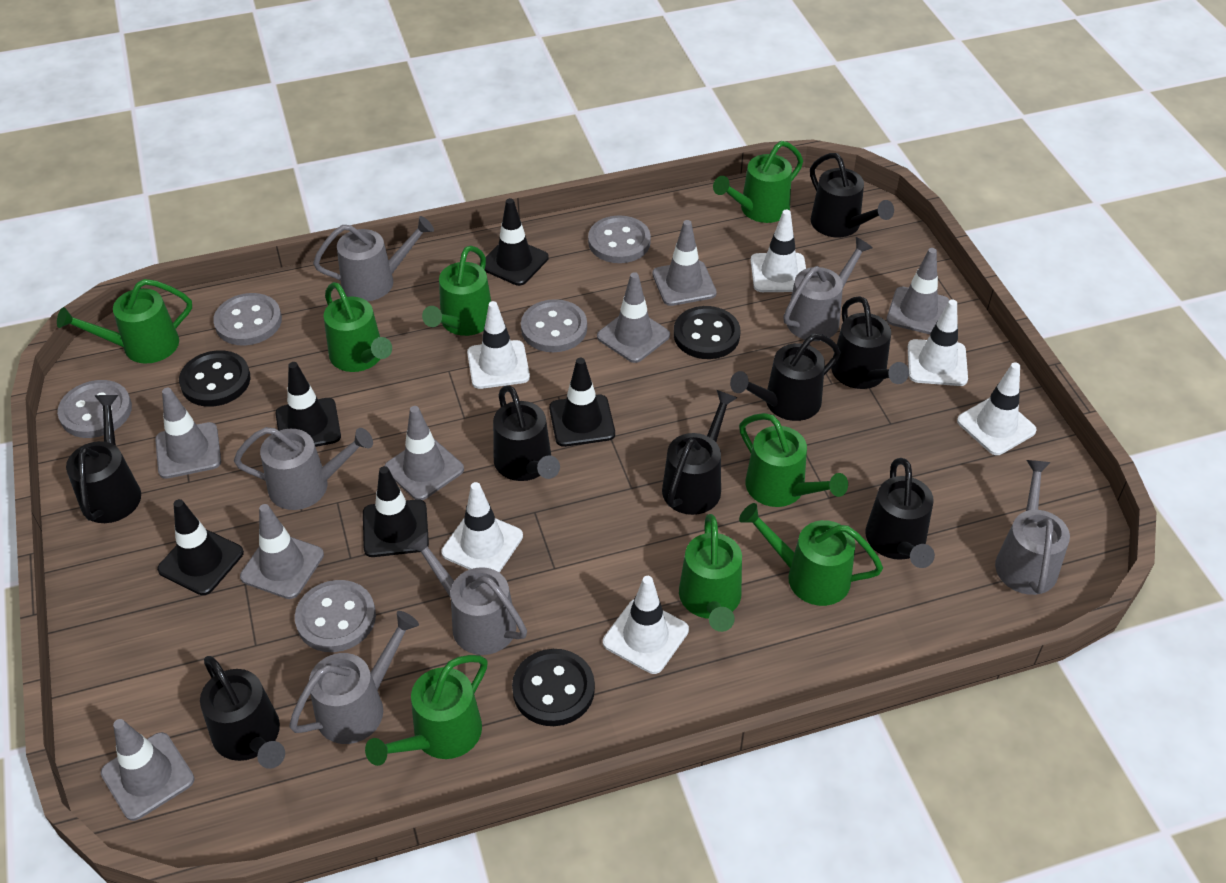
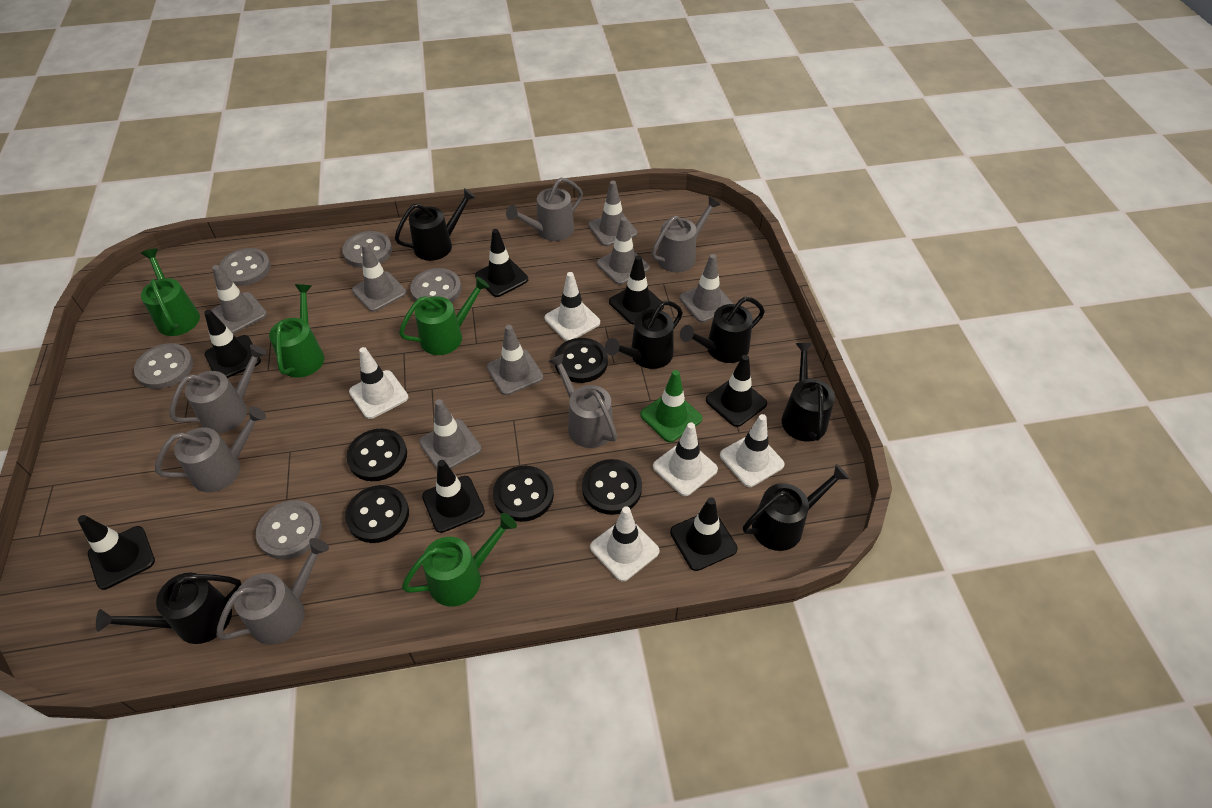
black button: 3 -> 5
black traffic cone: 5 -> 7
black watering can: 8 -> 6
green traffic cone: 0 -> 1
green watering can: 8 -> 4
white traffic cone: 6 -> 5

